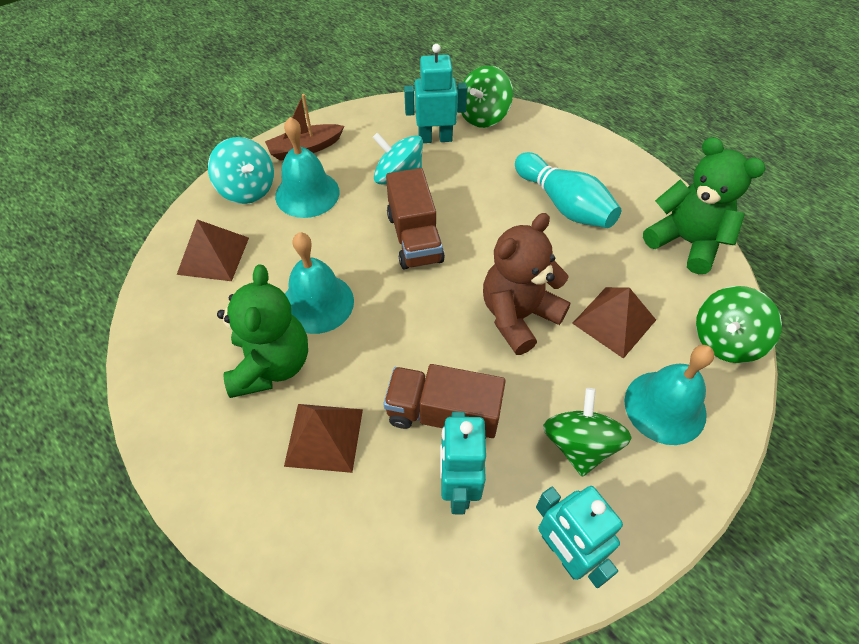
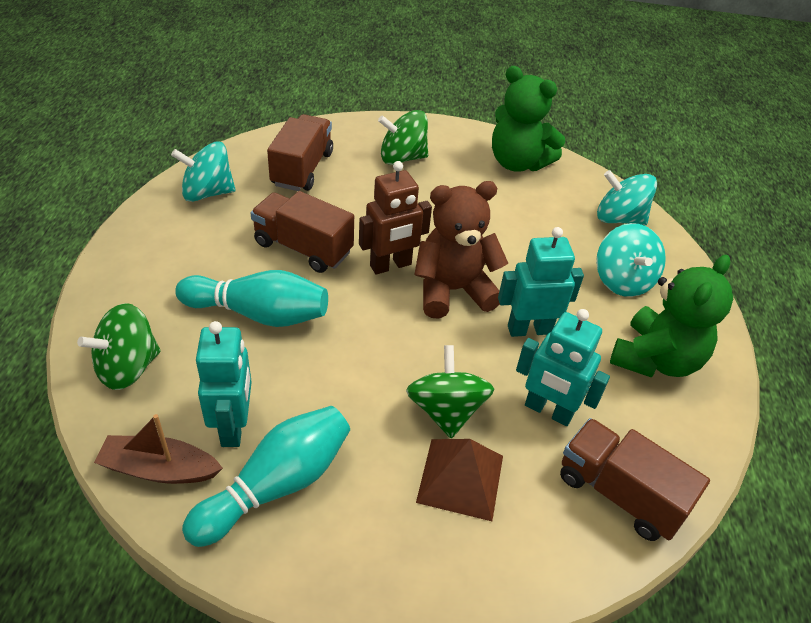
brown pyramid: 3 -> 1
brown robot: 0 -> 1
brown truck: 2 -> 3
turquoise bell: 3 -> 0
turquoise bowling pin: 1 -> 2
turquoise spinning top: 2 -> 3

